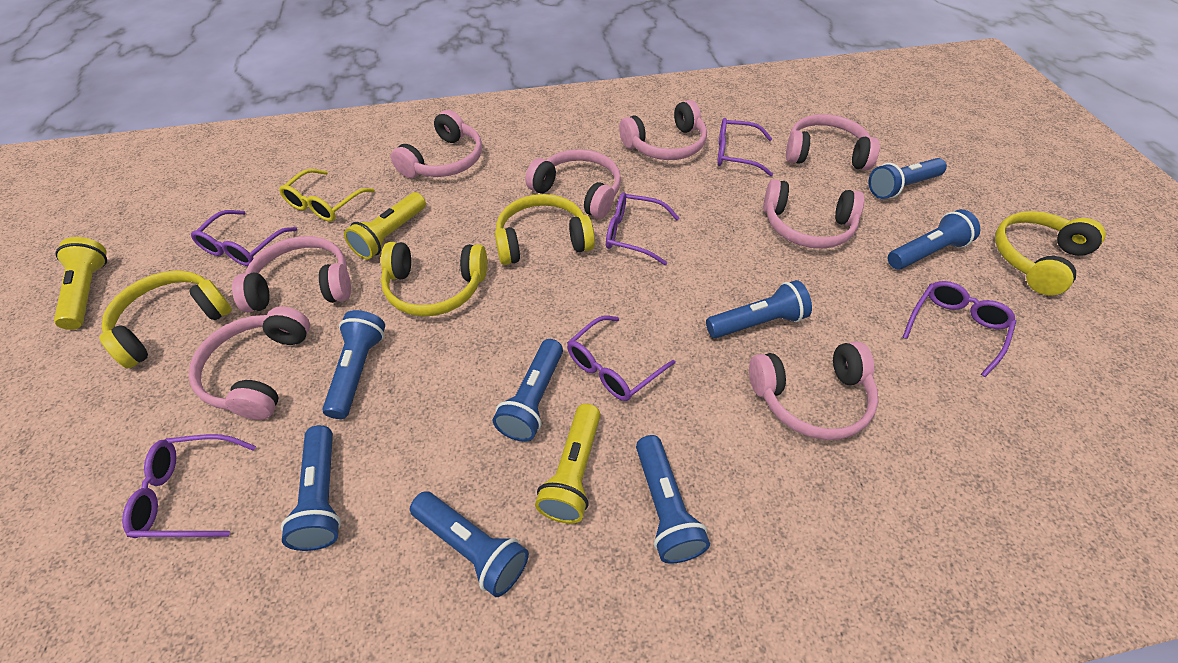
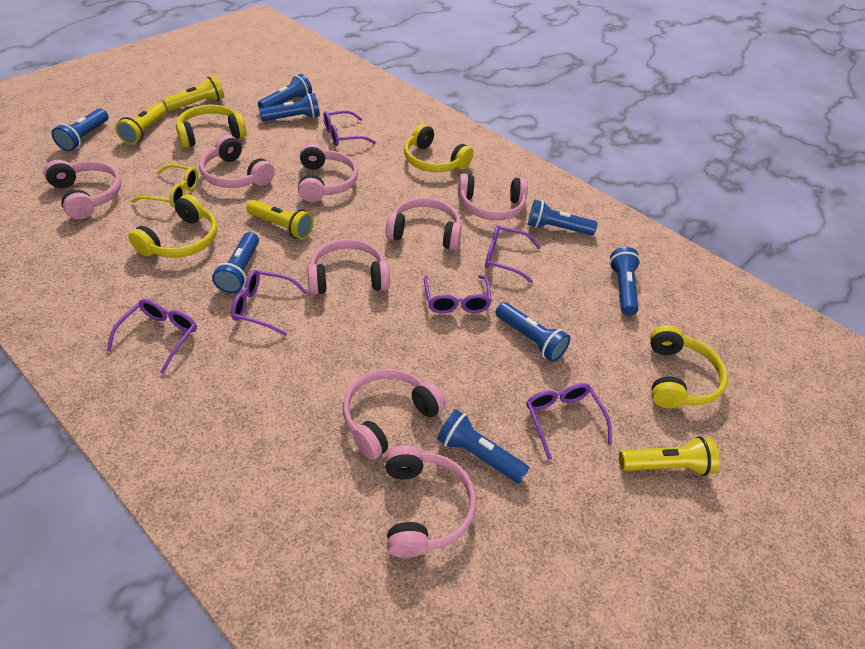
yellow flashlight: 3 -> 4

